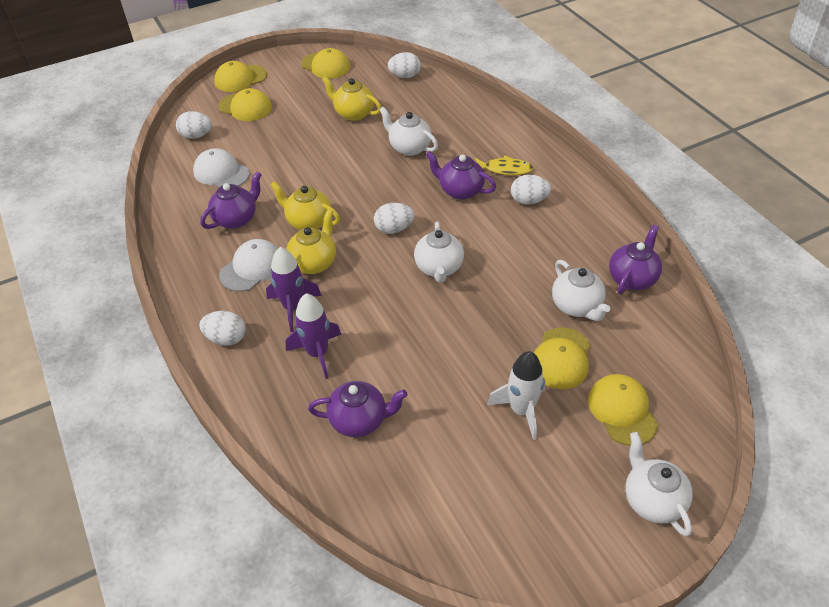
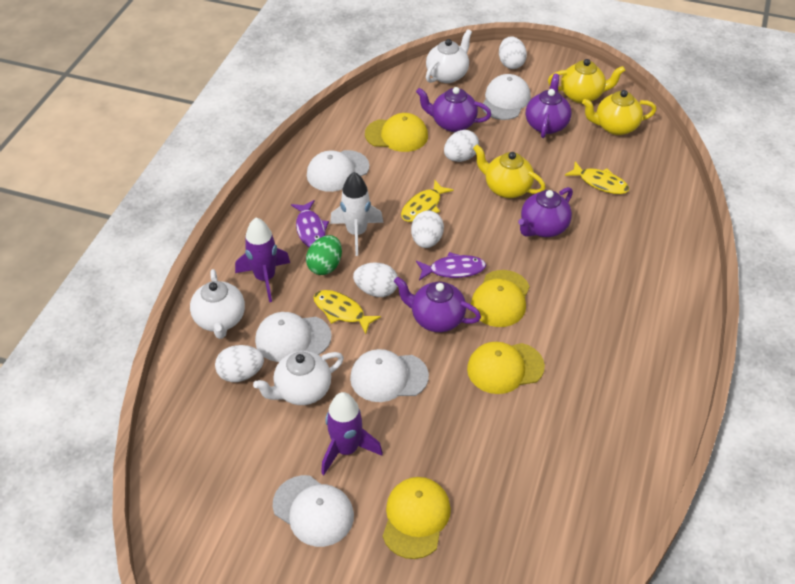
green egg: 0 -> 1
purple fish: 0 -> 2
white cap: 2 -> 5
white teapot: 4 -> 3
yellow cap: 5 -> 4
yellow fish: 1 -> 3

